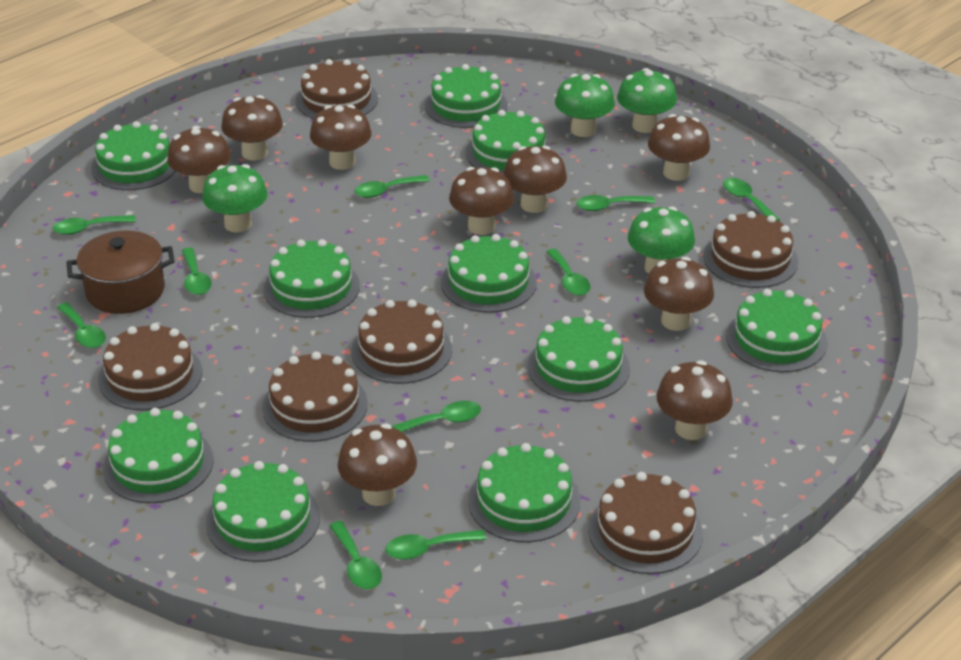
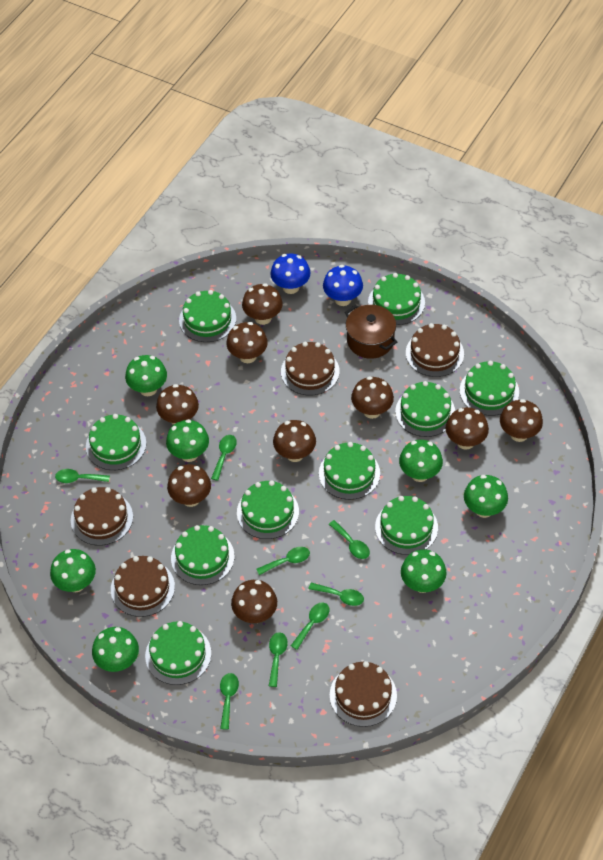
blue mushroom: 0 -> 2
brown cake: 6 -> 5
green mushroom: 4 -> 7
green spoon: 10 -> 8

